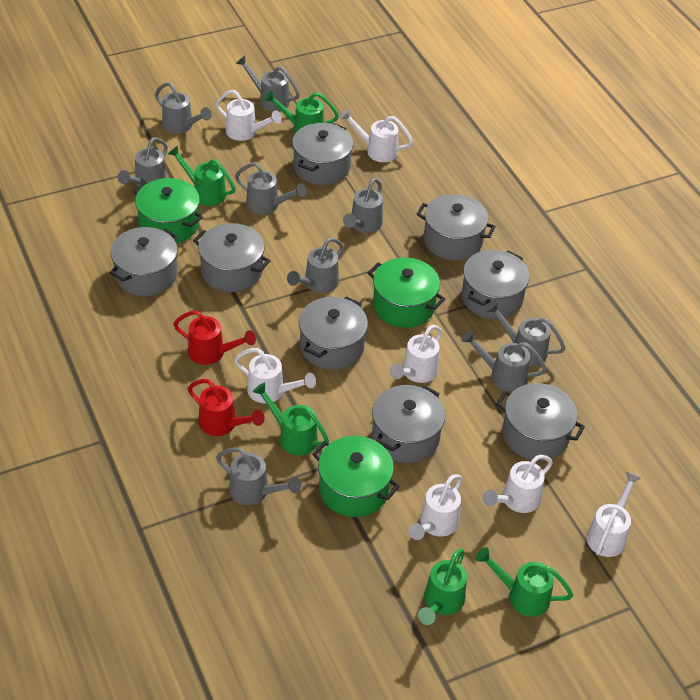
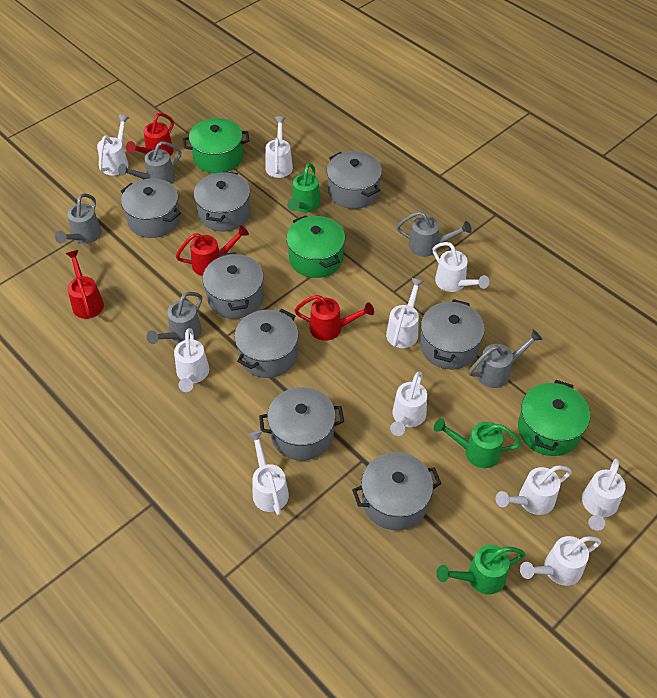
green watering can: 5 -> 3
grey watering can: 9 -> 5
red watering can: 2 -> 4
white watering can: 7 -> 10

